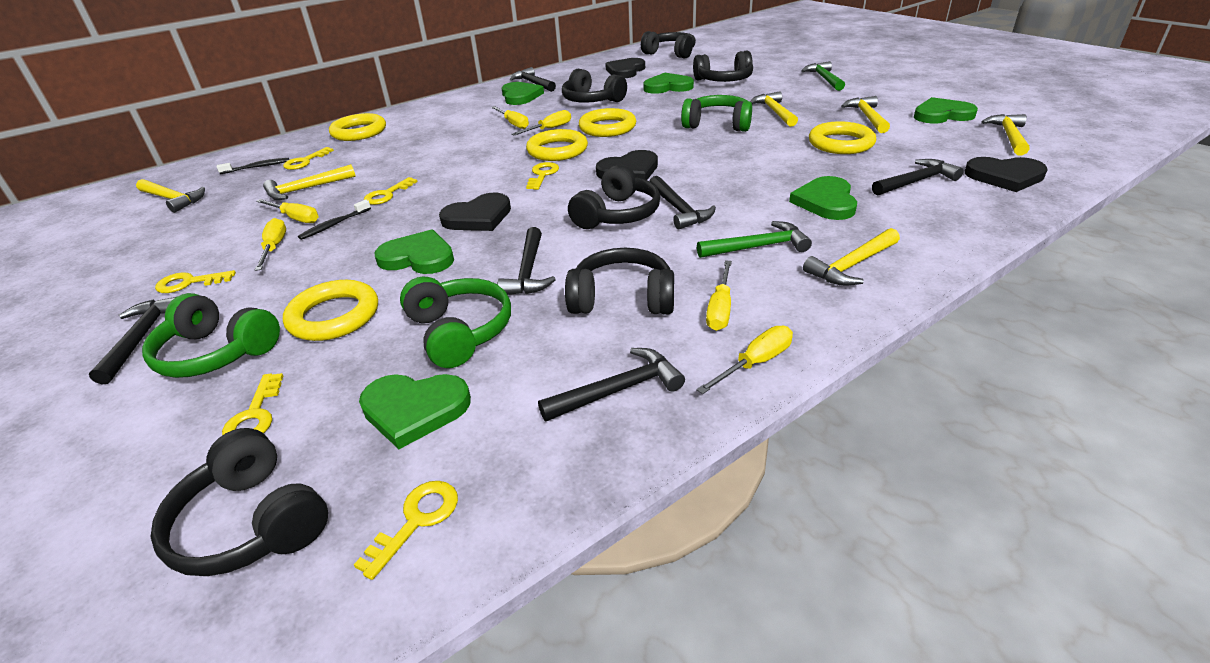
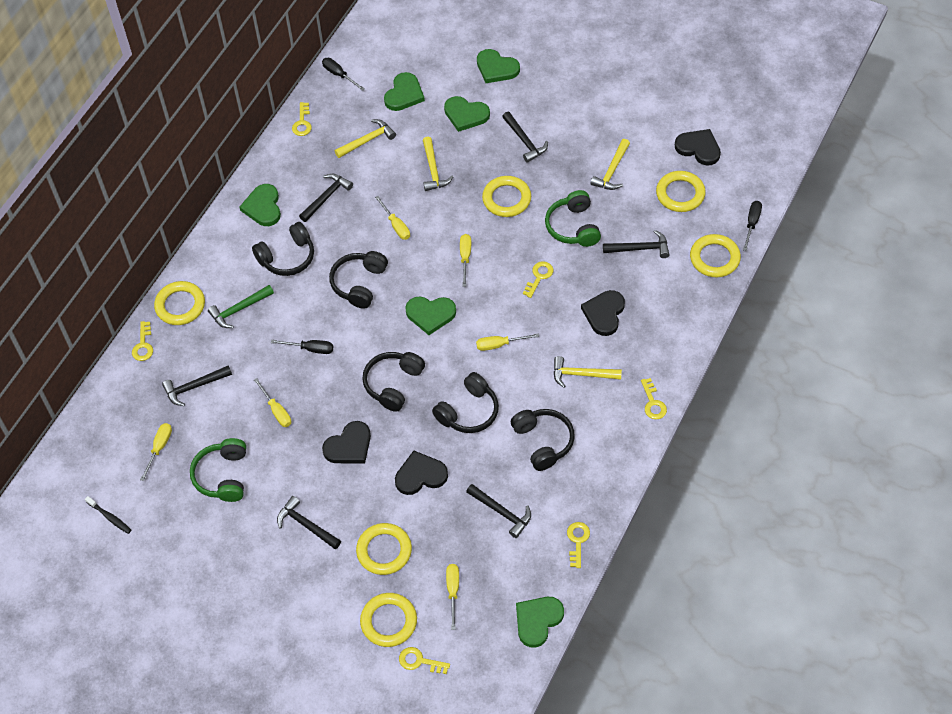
black headphones: 6 -> 5
black screwdriver: 0 -> 3
black toothbrush: 2 -> 1
green hammer: 2 -> 1
green headphones: 3 -> 2
yellow hammer: 6 -> 4
yellow ring: 5 -> 6

